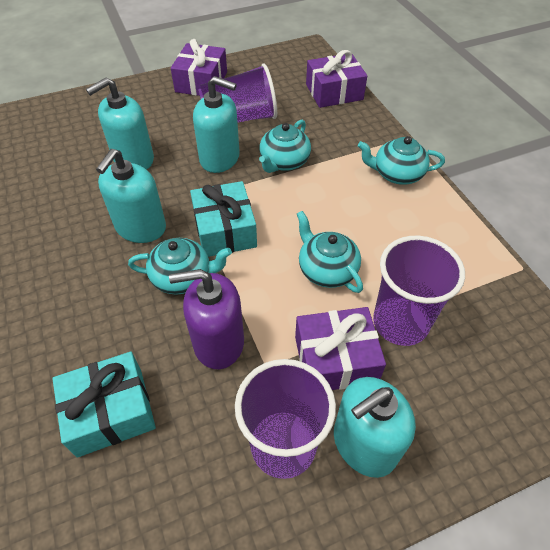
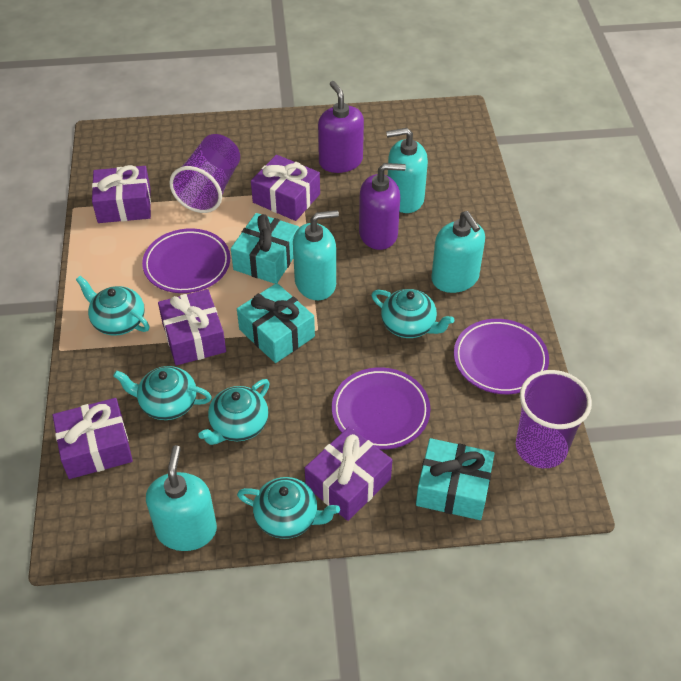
purple cup: 3 -> 2
purple gift: 3 -> 5
purple plate: 0 -> 3
purple soap dispenser: 1 -> 2
turquoise gift: 2 -> 3
turquoise teapot: 4 -> 5

